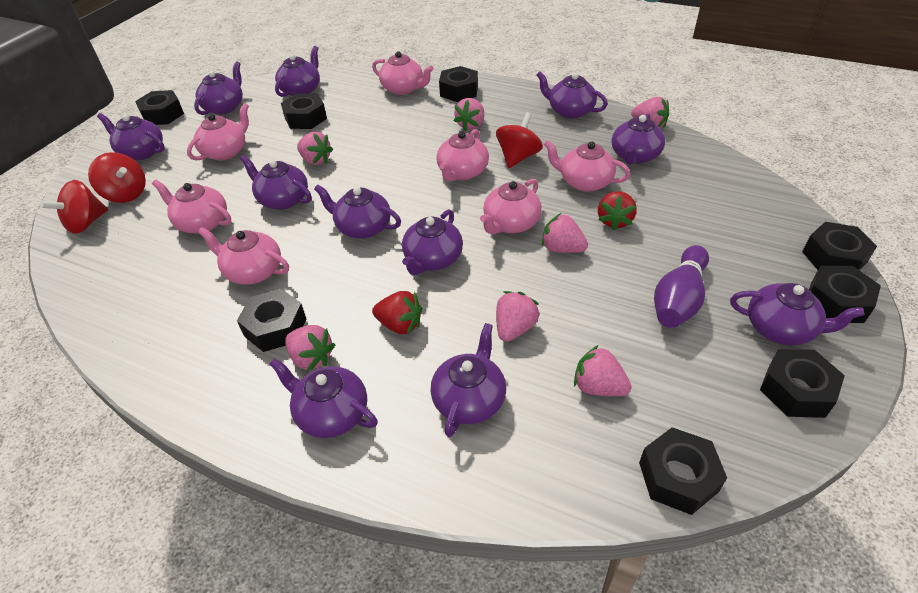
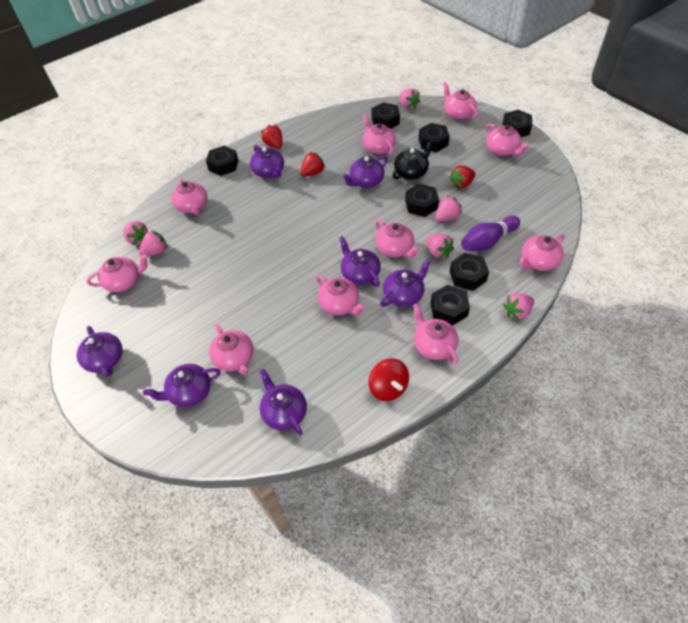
black nut: 8 -> 7
black teapot: 0 -> 1
pink strawberry: 7 -> 6
pink teapot: 7 -> 10
purple teapot: 11 -> 7
red spinning top: 3 -> 1
red strawberry: 2 -> 3

